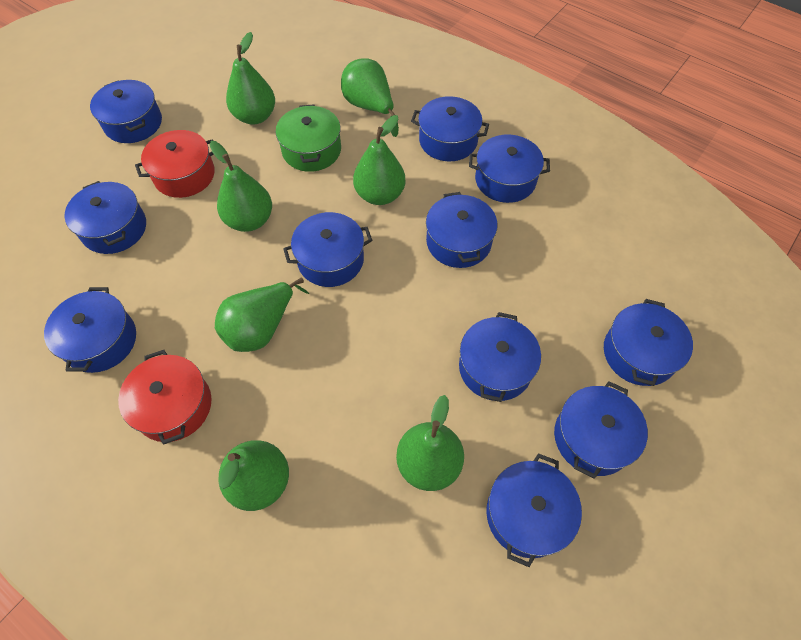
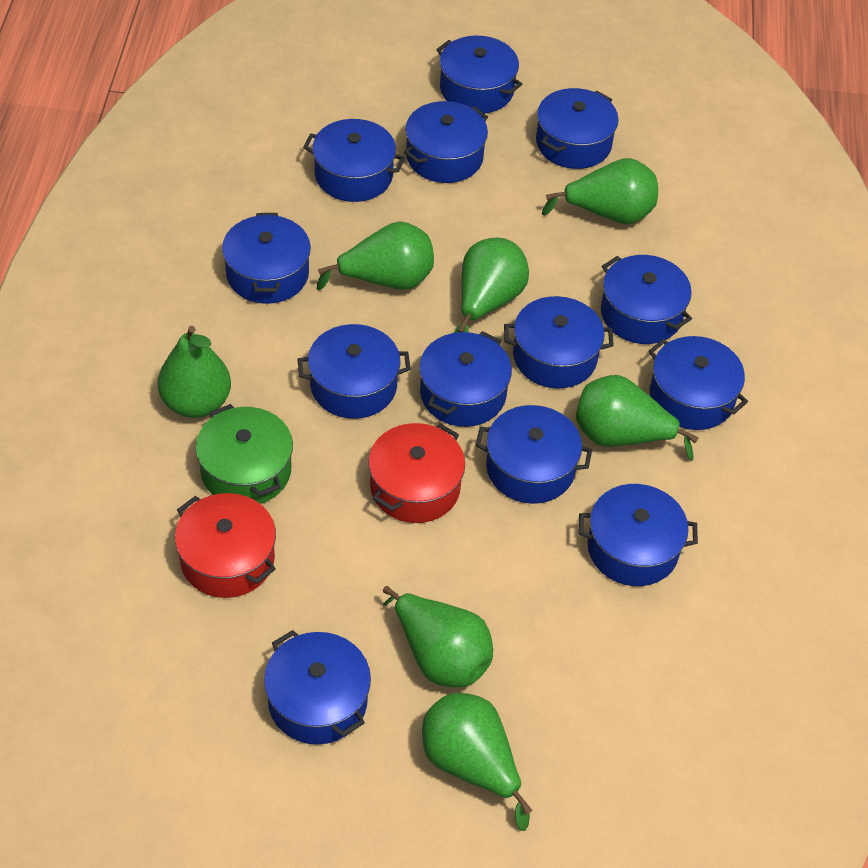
blue pot: 11 -> 13

